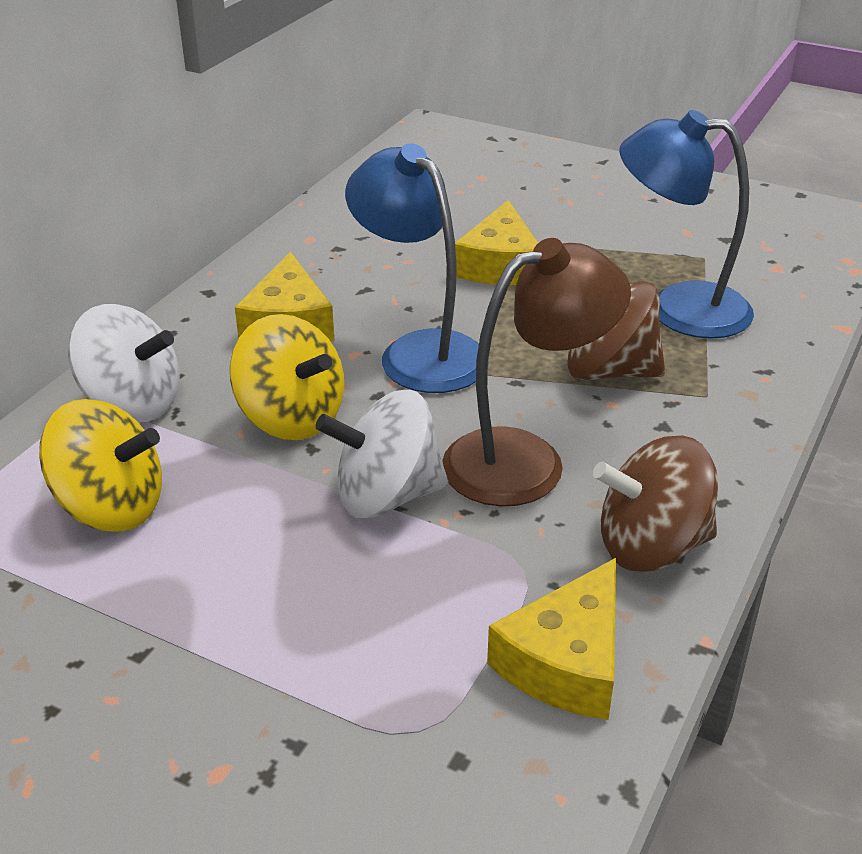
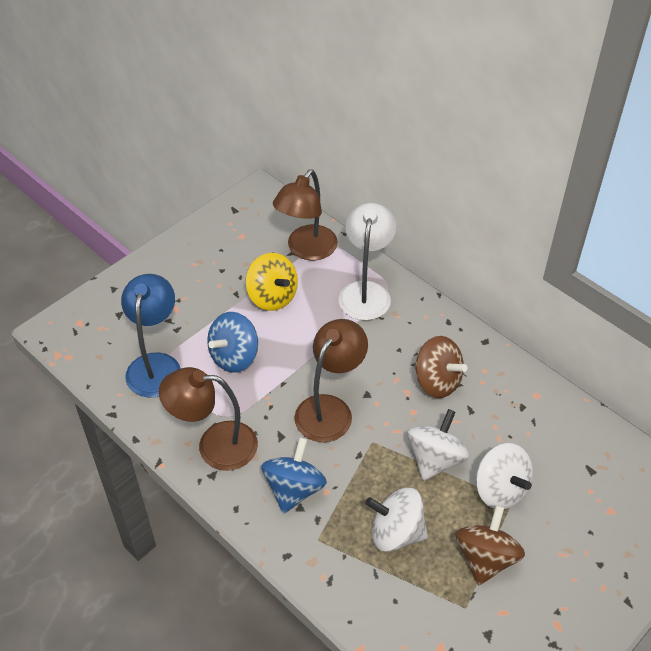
blue lamp: 2 -> 1
blue spinning top: 0 -> 2
brown lamp: 1 -> 3
white lamp: 0 -> 1
white spinning top: 2 -> 3
yellow cheese: 3 -> 0
yellow spinning top: 2 -> 1

